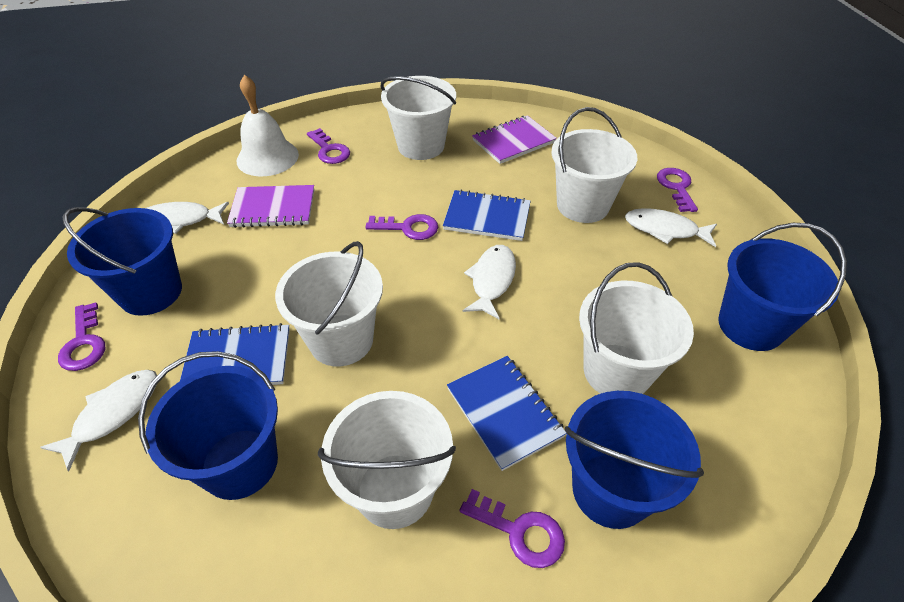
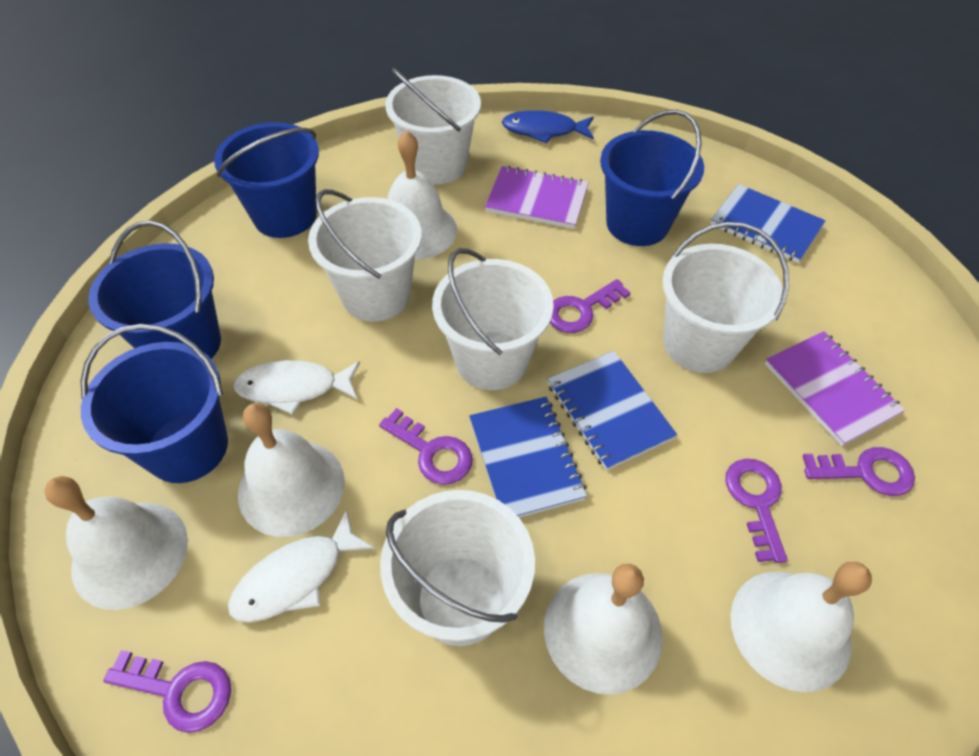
blue fish: 0 -> 1
white bell: 1 -> 5
white fish: 4 -> 2

